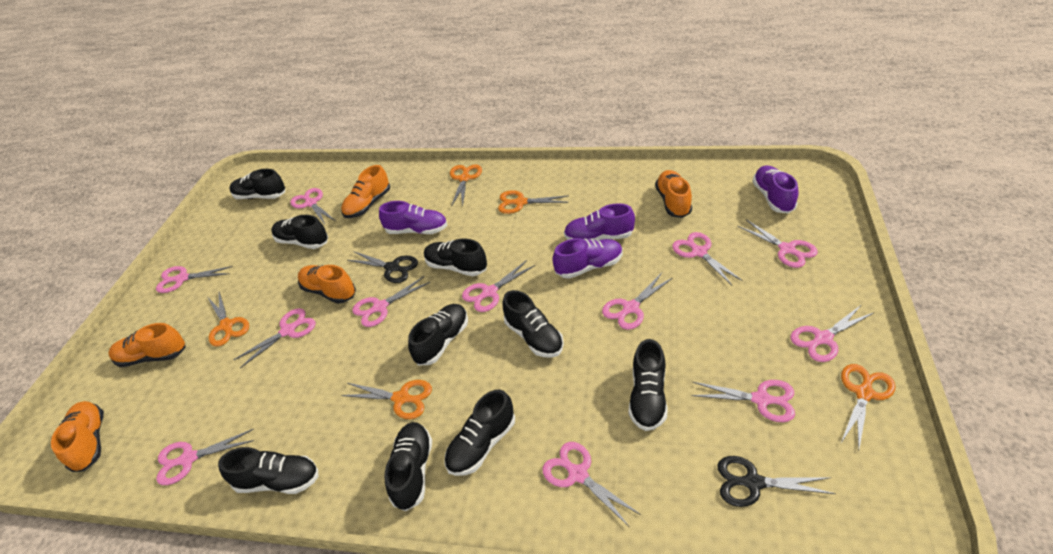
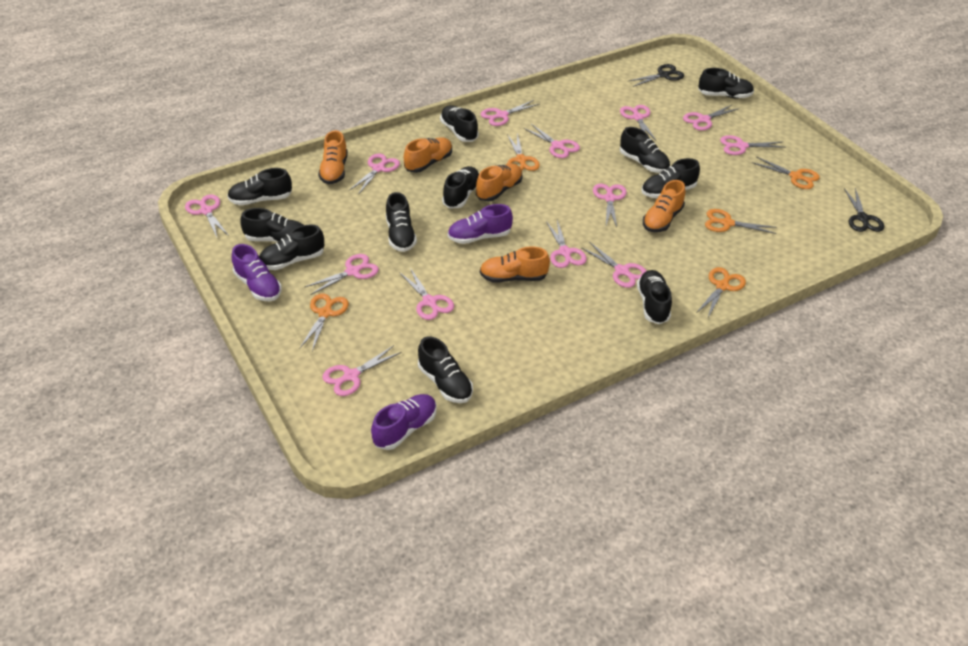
black shoe: 9 -> 11
pink scissors: 12 -> 13
purple shoe: 4 -> 3

